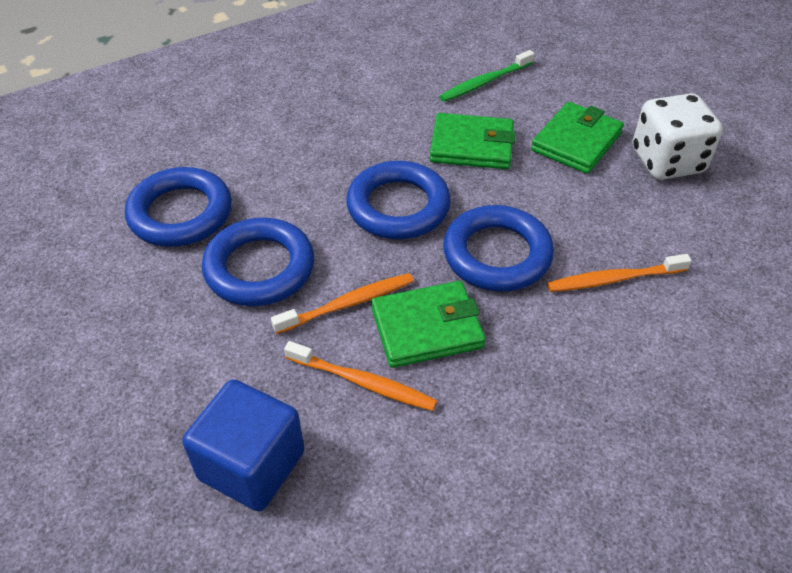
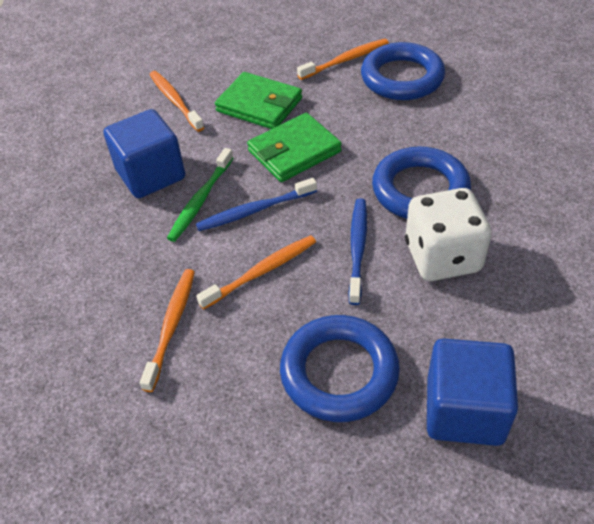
blue cube: 1 -> 2
blue ring: 4 -> 3
blue toothbrush: 0 -> 2
green wallet: 3 -> 2
orange toothbrush: 3 -> 4

